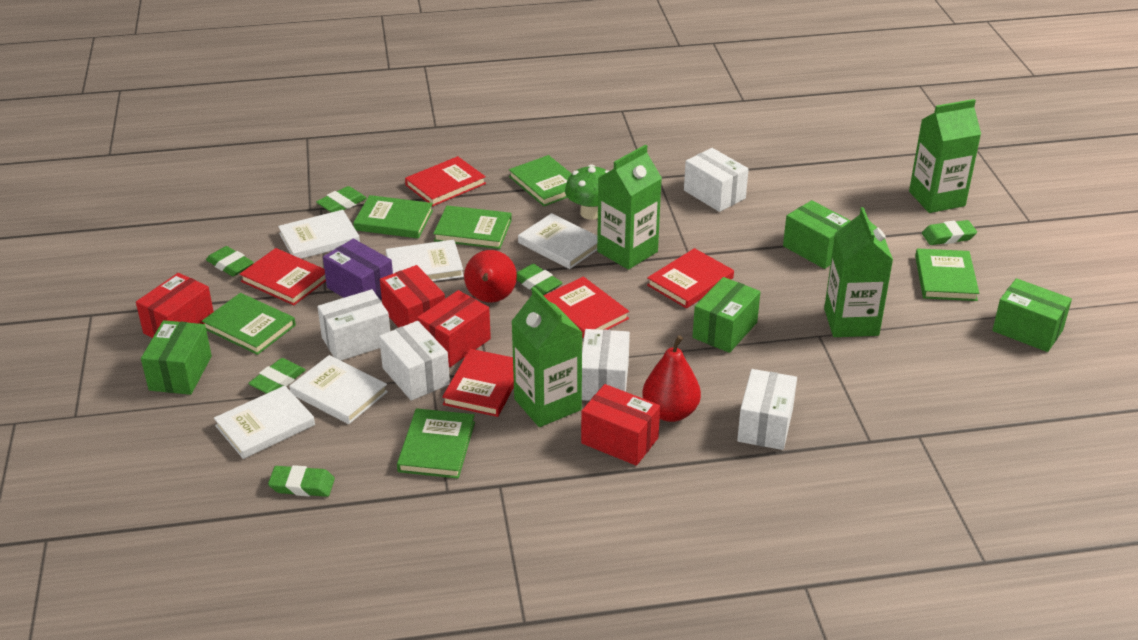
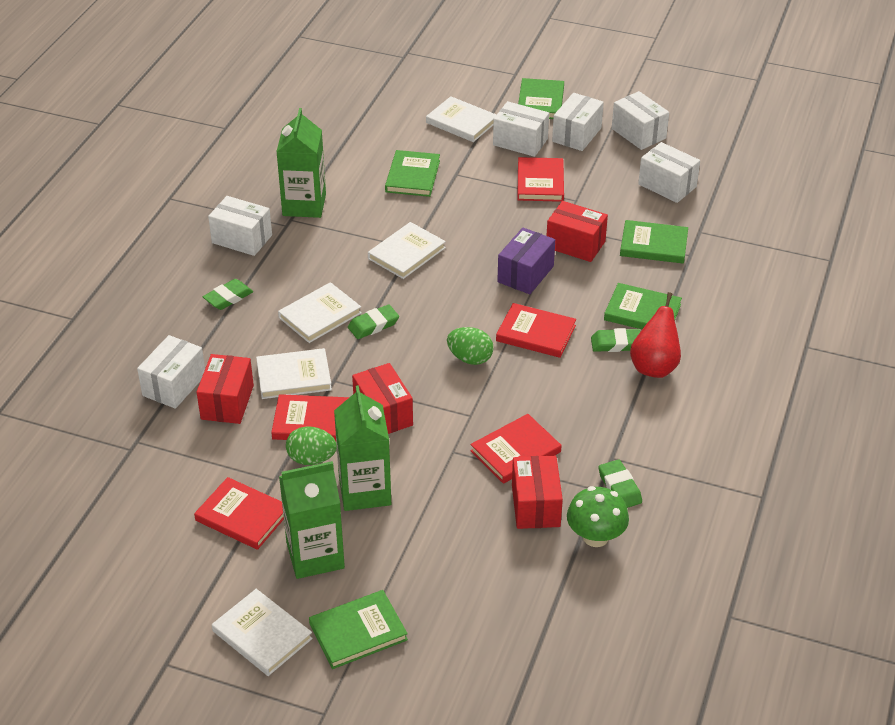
green book: 6 -> 5
green box: 4 -> 0
green carton: 4 -> 3
green egg: 0 -> 2
green eraser: 6 -> 4
red pear: 2 -> 1
white box: 5 -> 6

